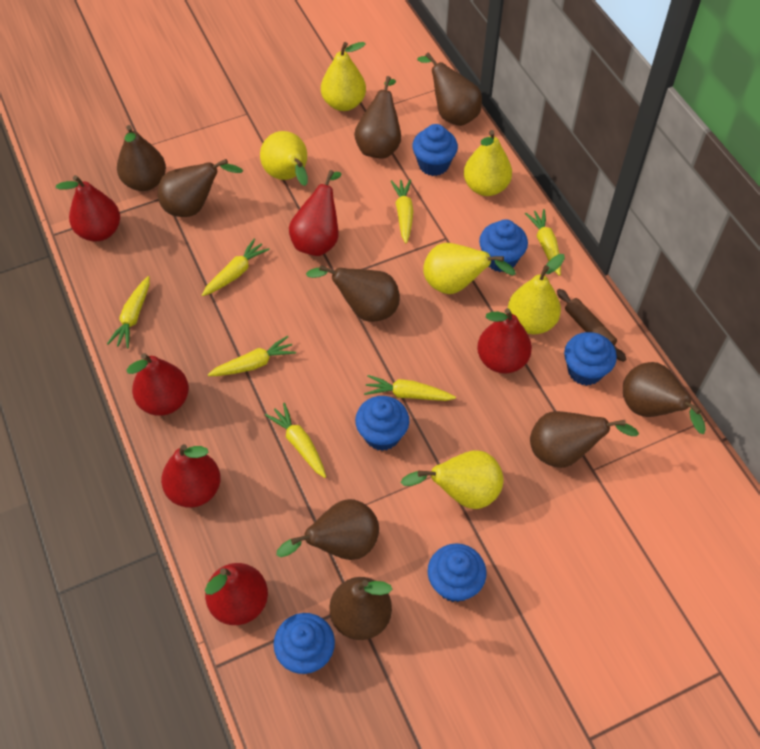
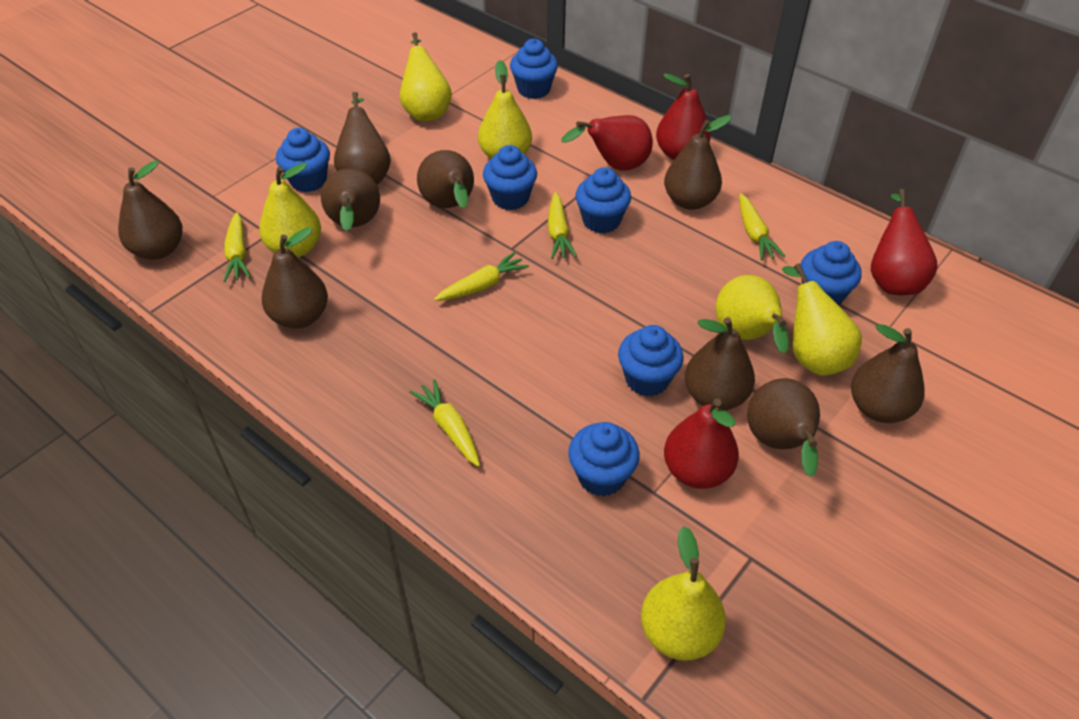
blue cupcake: 6 -> 7
brown rolling pin: 1 -> 0
red pear: 6 -> 4
yellow carrot: 7 -> 5

